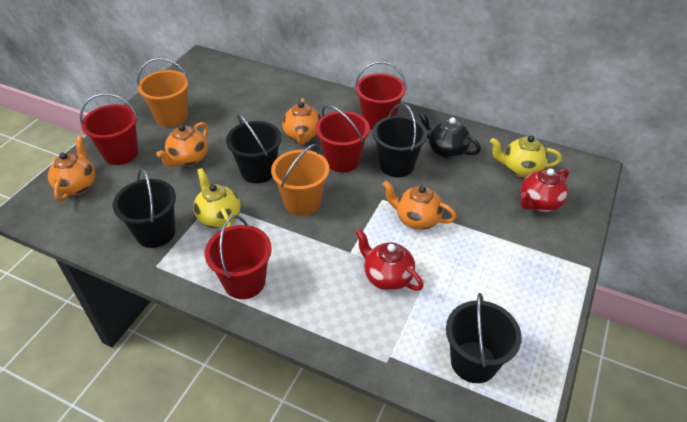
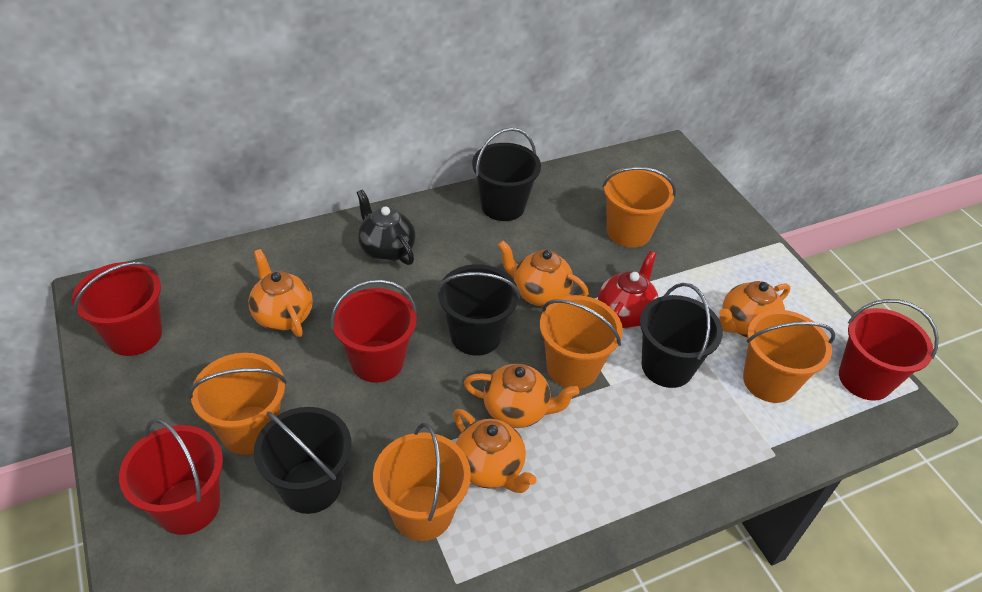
orange bucket: 2 -> 5
orange teapot: 4 -> 5
red teapot: 2 -> 1
yellow teapot: 2 -> 0

